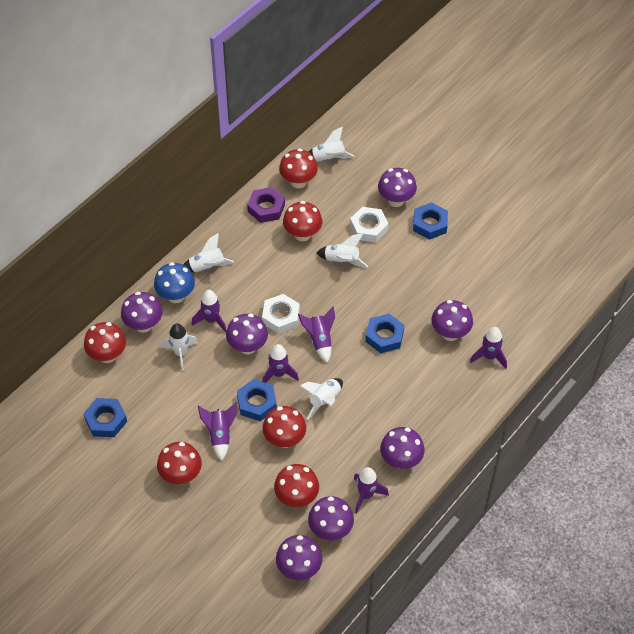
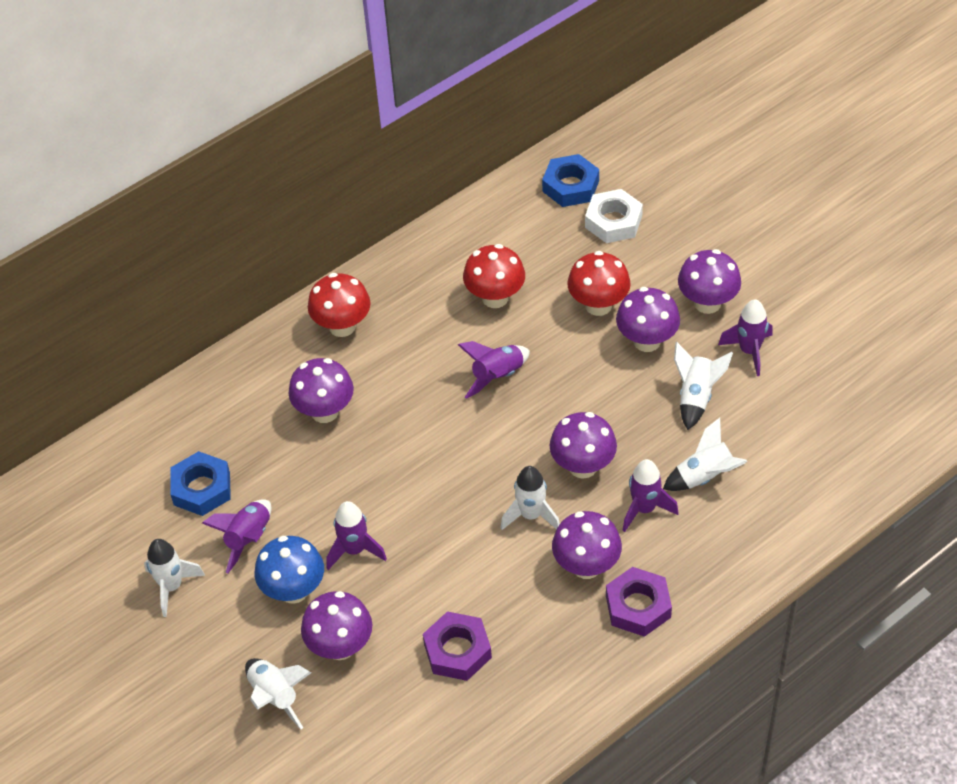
blue nut: 4 -> 2
purple mushroom: 7 -> 6
purple nut: 1 -> 2
purple rocket: 6 -> 5
red mushroom: 6 -> 3
white nut: 2 -> 1

